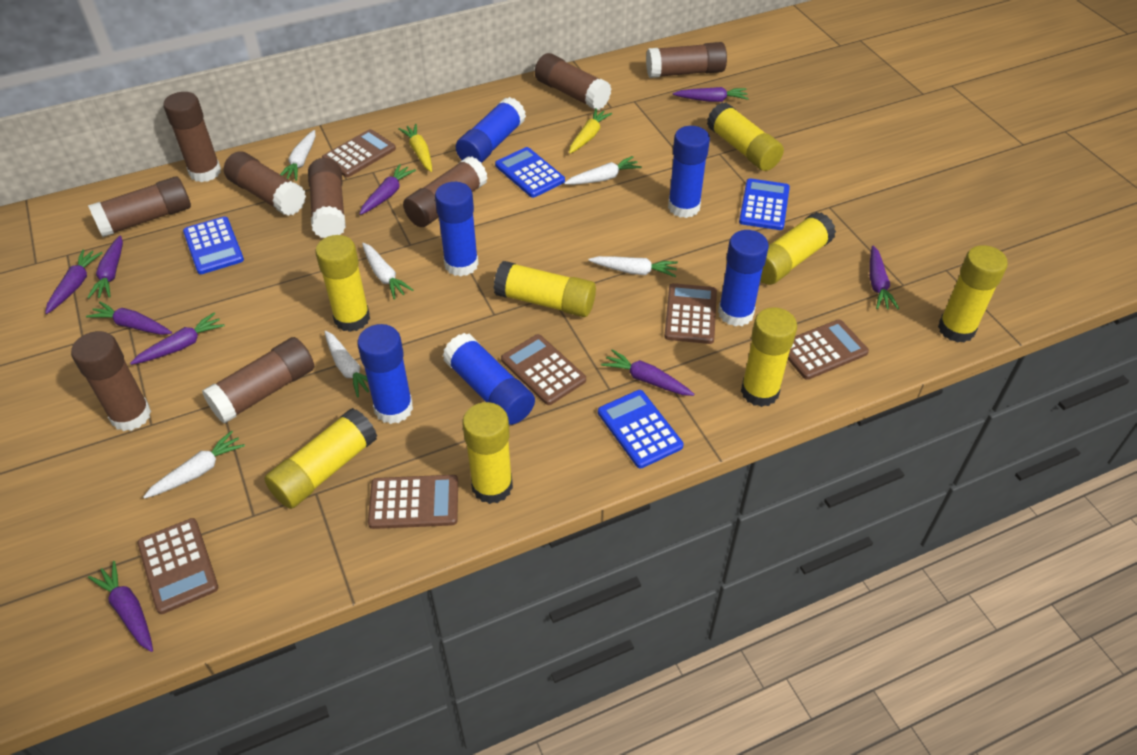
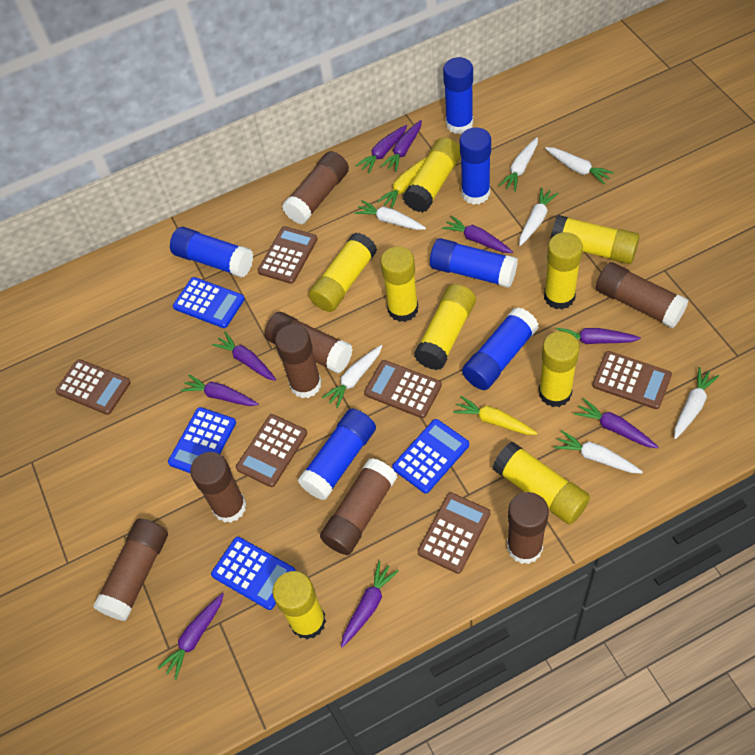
brown glue stick: 9 -> 8
white carrot: 6 -> 7
yellow glue stick: 8 -> 9

